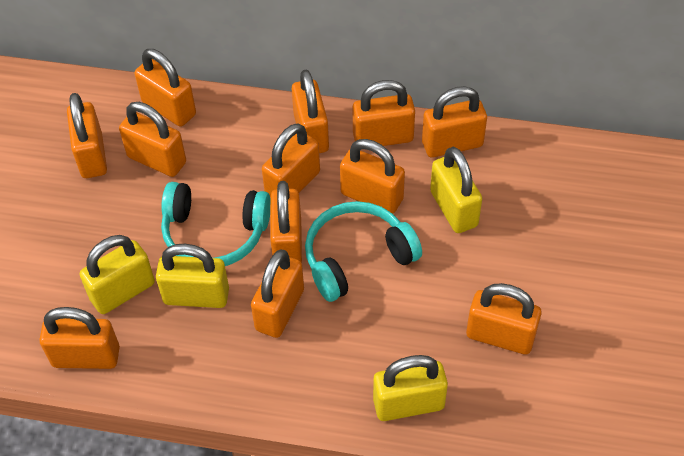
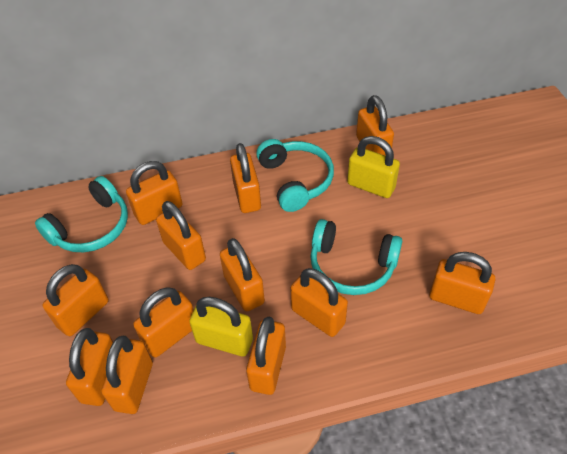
turquoise headphones: 2 -> 3
yellow padlock: 4 -> 2

